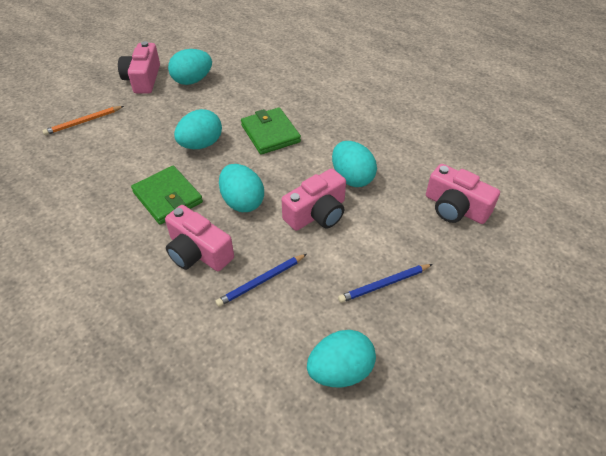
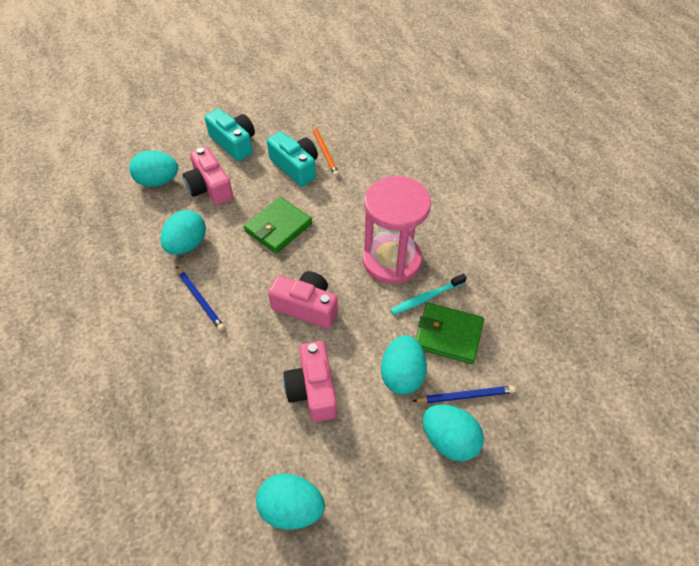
pink camera: 4 -> 3
pink hourglass: 0 -> 1
turquoise camera: 0 -> 2
turquoise toothbrush: 0 -> 1

